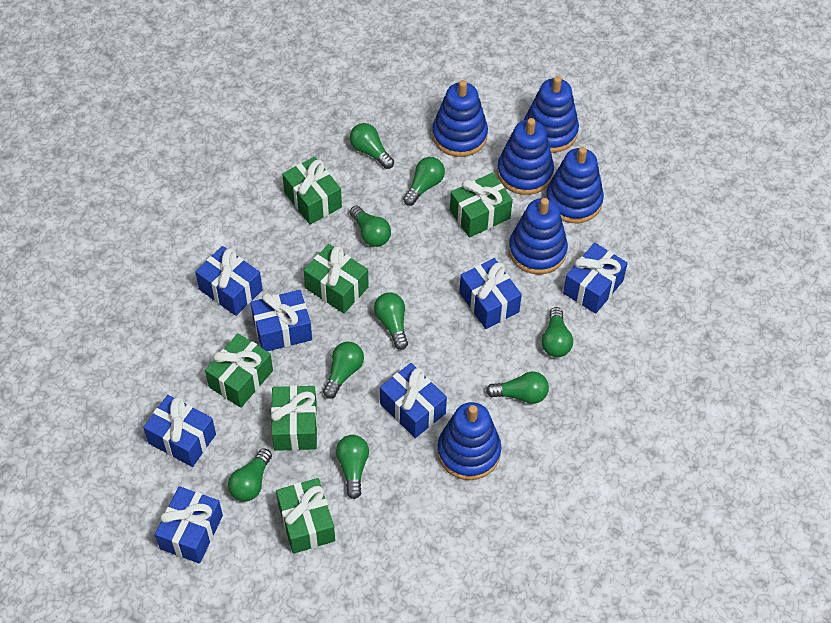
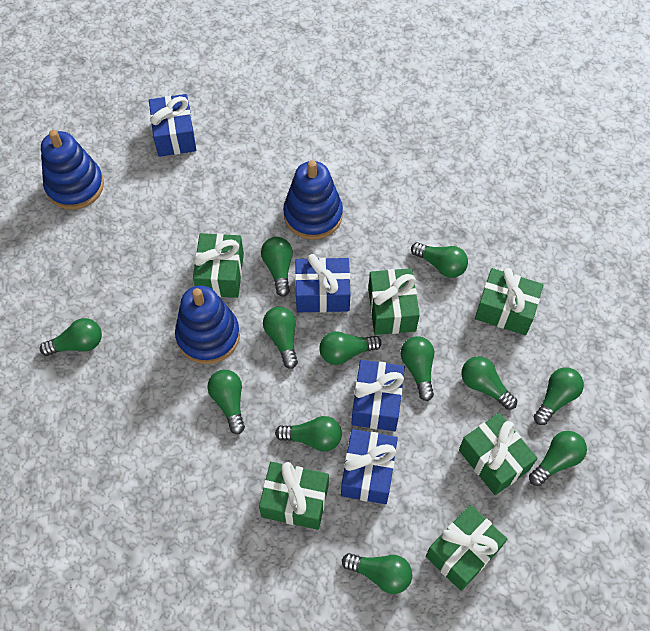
blue gift: 7 -> 4
blue stacking toy: 6 -> 3
green light bulb: 9 -> 12

